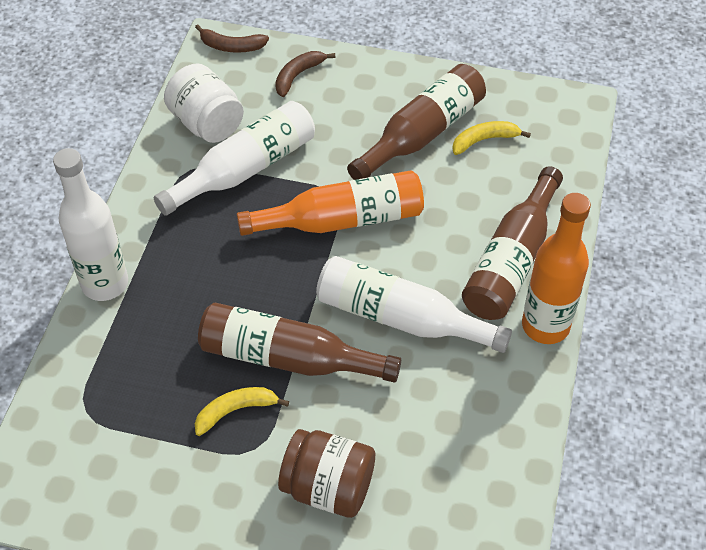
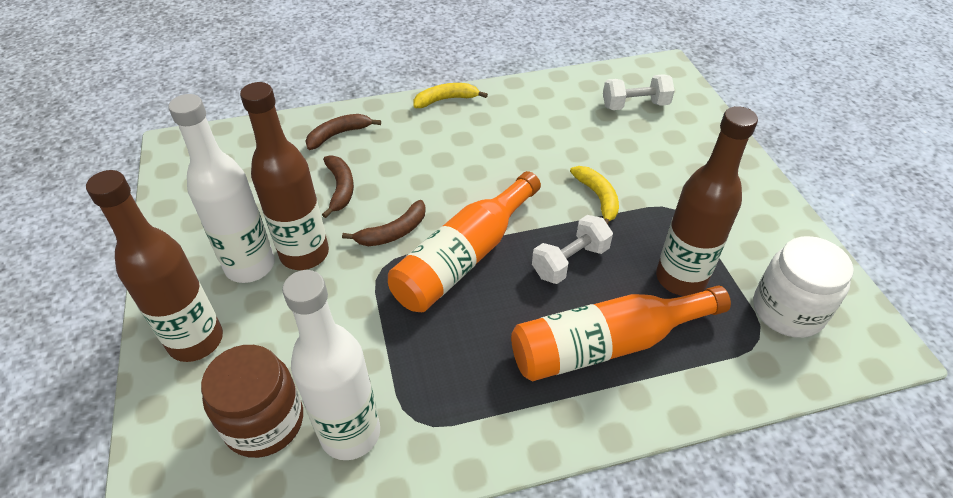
brown banana: 2 -> 3
white bottle: 3 -> 2
white dumbbell: 0 -> 2

